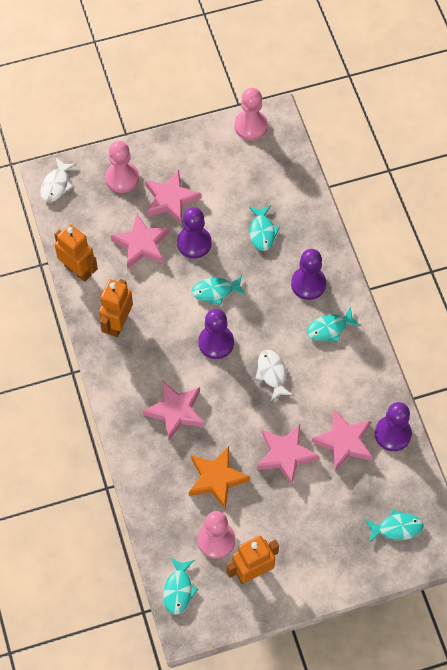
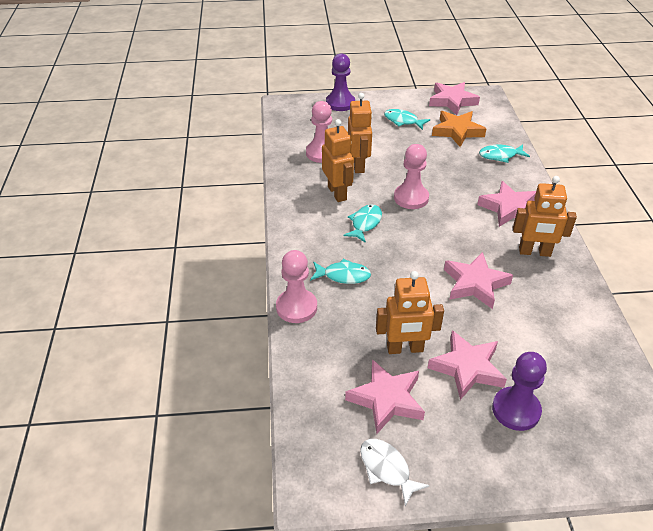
orange robot: 3 -> 4
purple pawn: 4 -> 2
turquoise fish: 5 -> 4
white fish: 2 -> 1

